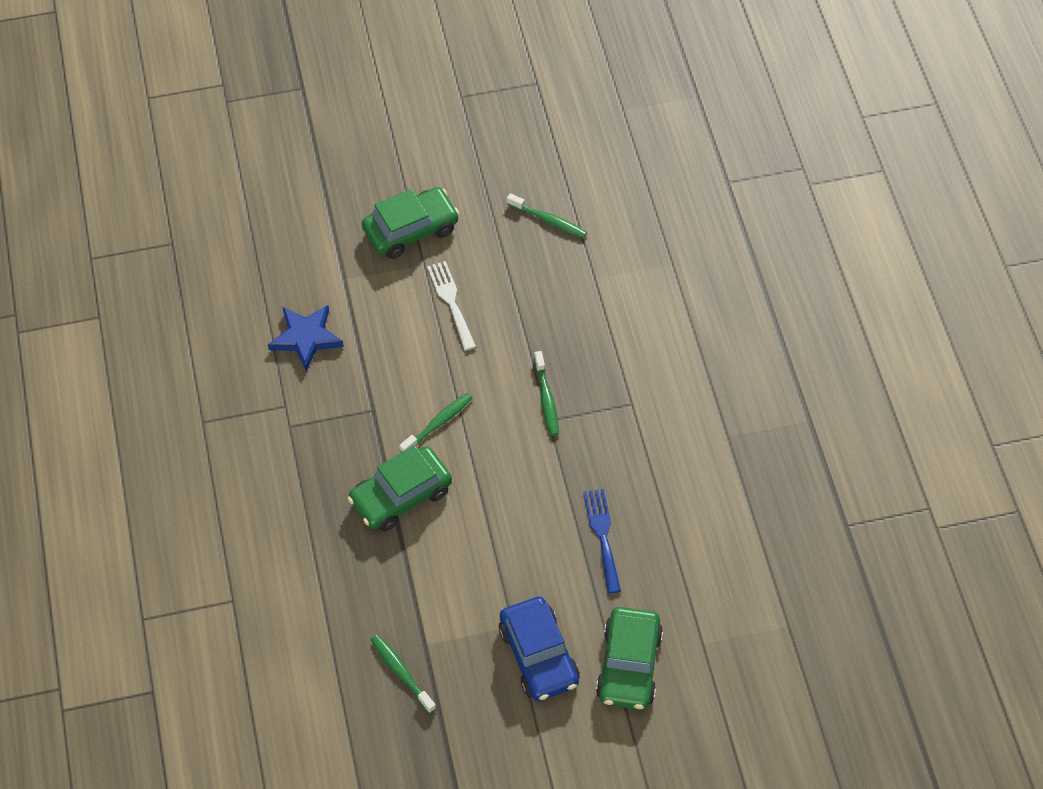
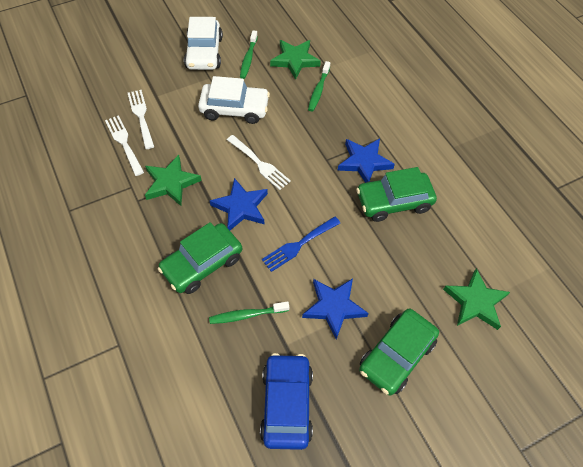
blue star: 1 -> 3
green star: 0 -> 3
green toothbrush: 4 -> 3
white car: 0 -> 2
white fork: 1 -> 3

